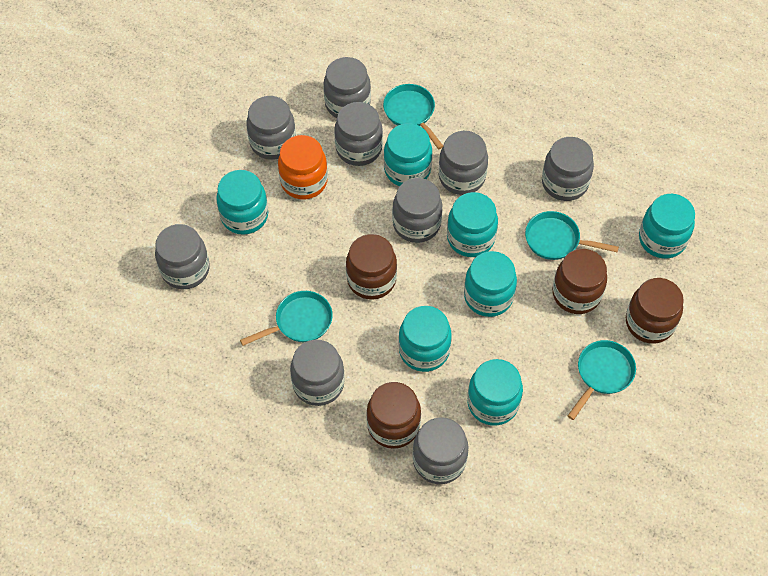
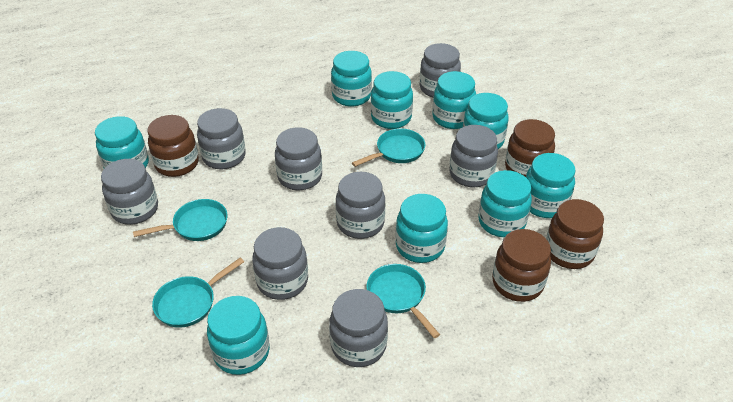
grey jar: 9 -> 8
orange jar: 1 -> 0
turquoise jar: 7 -> 9

